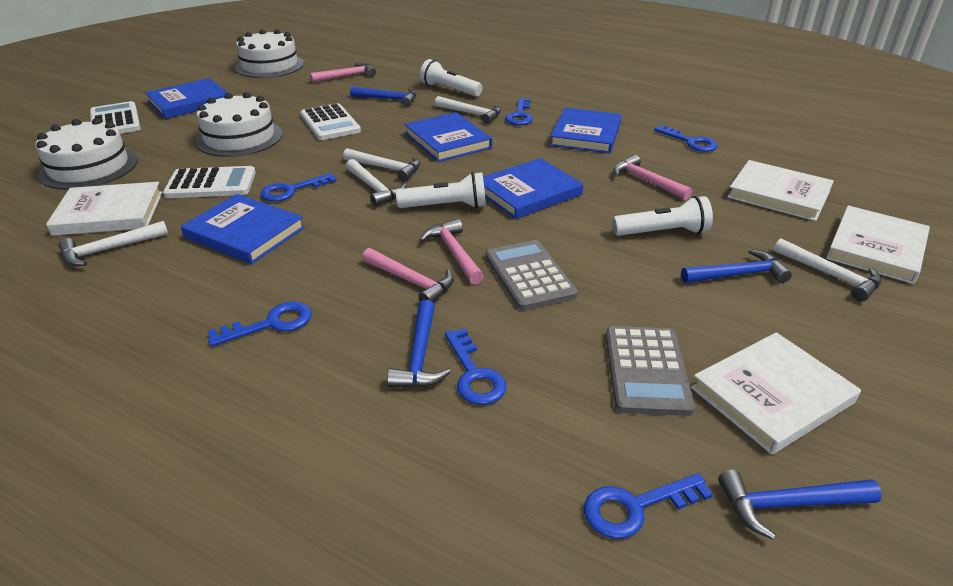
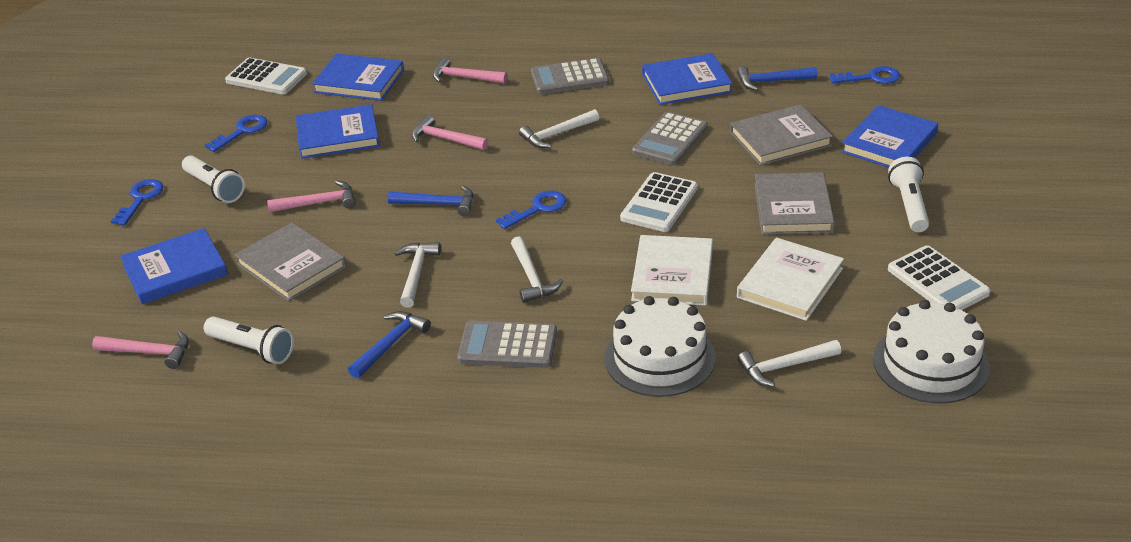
blue hammer: 4 -> 3
blue key: 6 -> 4
grey book: 0 -> 3
grey calculator: 2 -> 3
white book: 4 -> 2
white cake: 3 -> 2
white hammer: 5 -> 4

